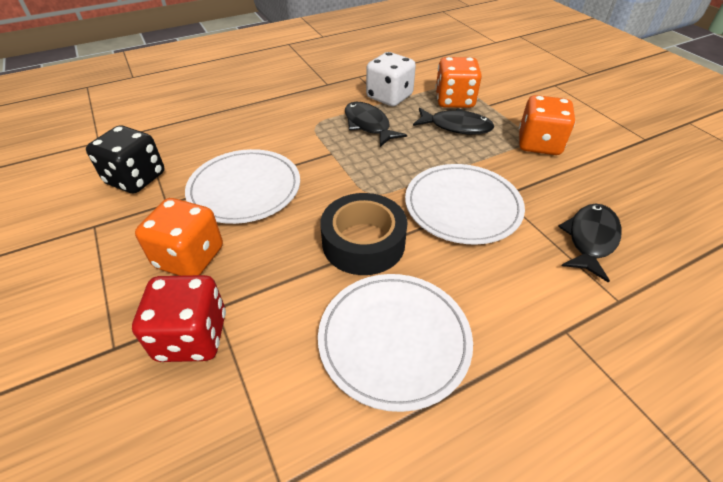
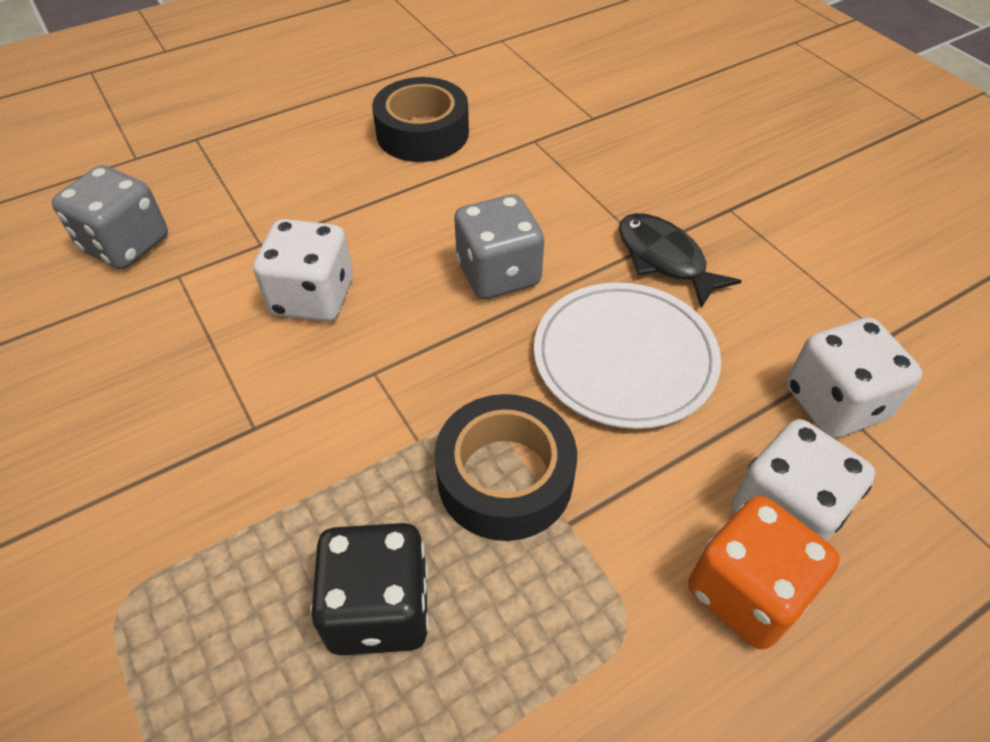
black fish: 3 -> 1
black tape: 1 -> 2
grey dice: 0 -> 2
orange dice: 3 -> 1
red dice: 1 -> 0
white dice: 1 -> 3
white plate: 3 -> 1

